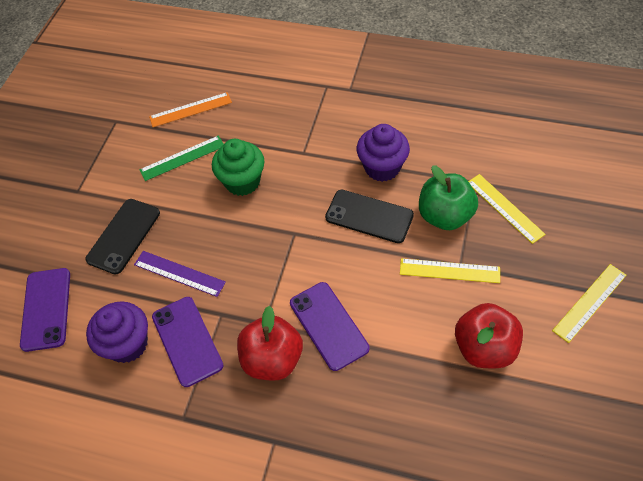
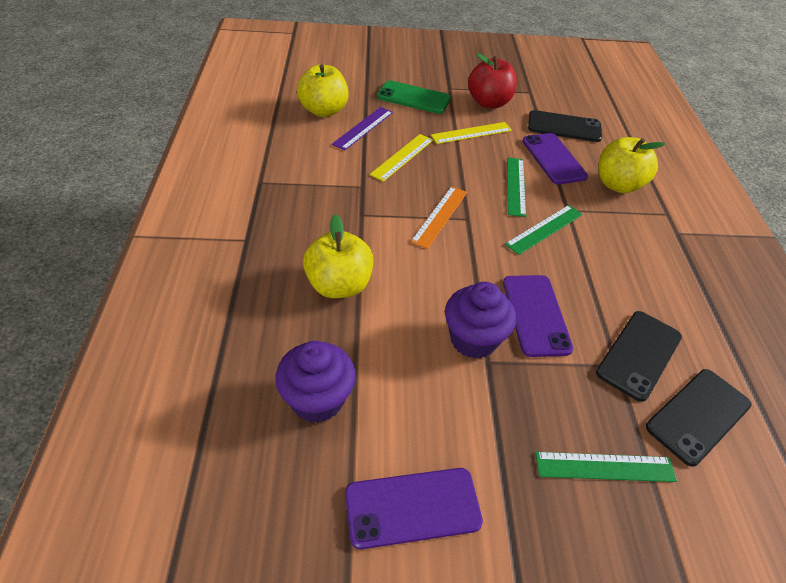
black phone: 2 -> 3
green apple: 1 -> 0
green cupcake: 1 -> 0
green phone: 0 -> 1
green ruler: 1 -> 3
red apple: 2 -> 1
yellow apple: 0 -> 3
yellow ruler: 3 -> 2

